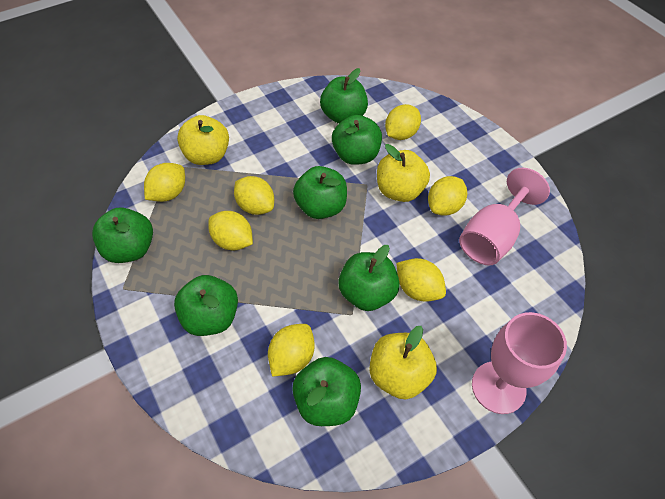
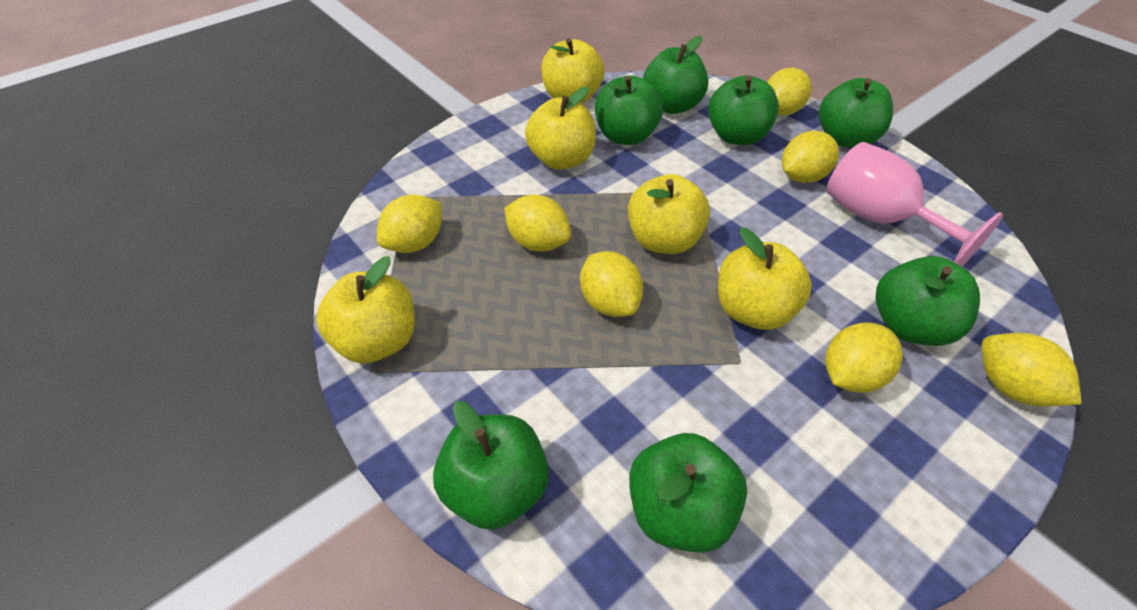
pink goblet: 2 -> 1
yellow apple: 3 -> 5

